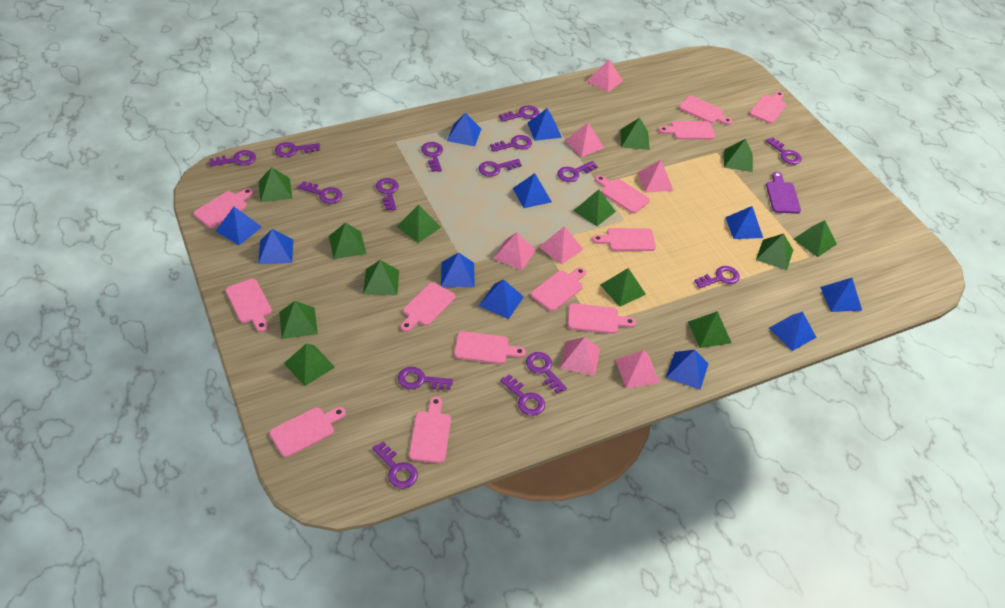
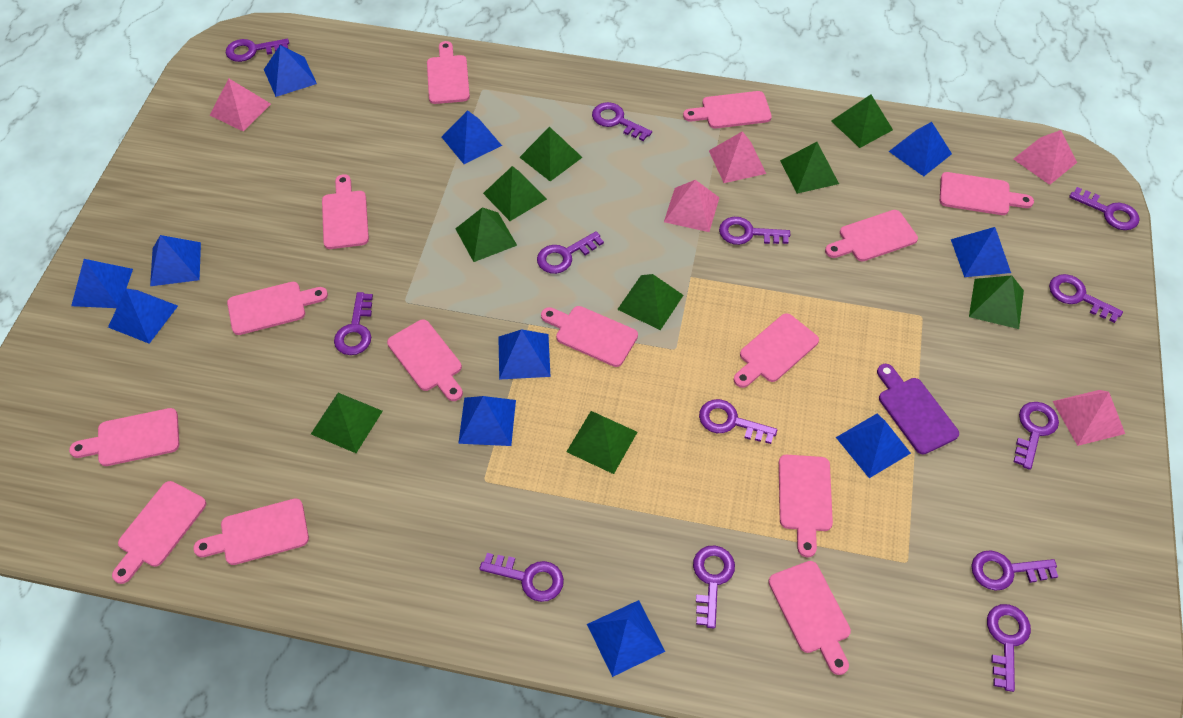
green pyramid: 13 -> 9
pink cutting board: 13 -> 14
pink pyramid: 7 -> 5
purple key: 15 -> 13

